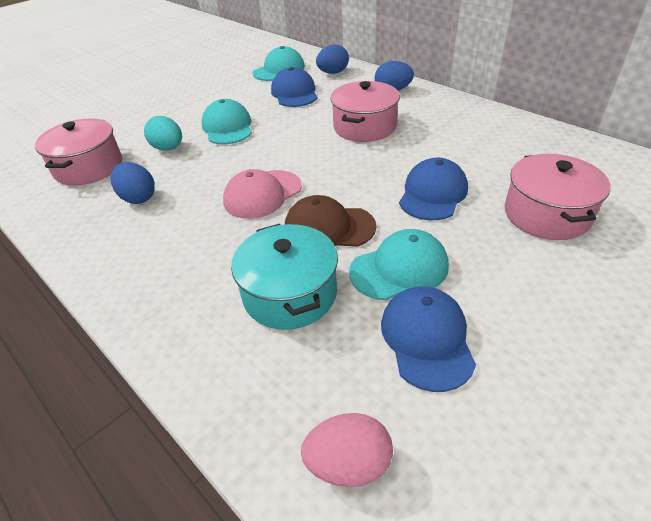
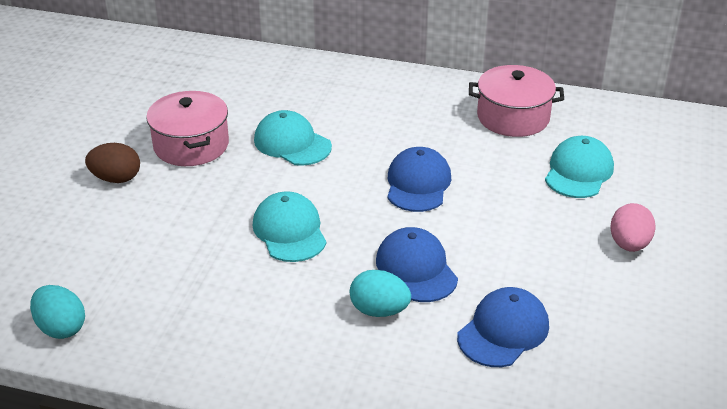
blue egg: 3 -> 0
brown cap: 1 -> 0
brown egg: 0 -> 1
pink cap: 1 -> 0
pink pot: 3 -> 2
turquoise egg: 1 -> 2
turquoise pot: 1 -> 0

